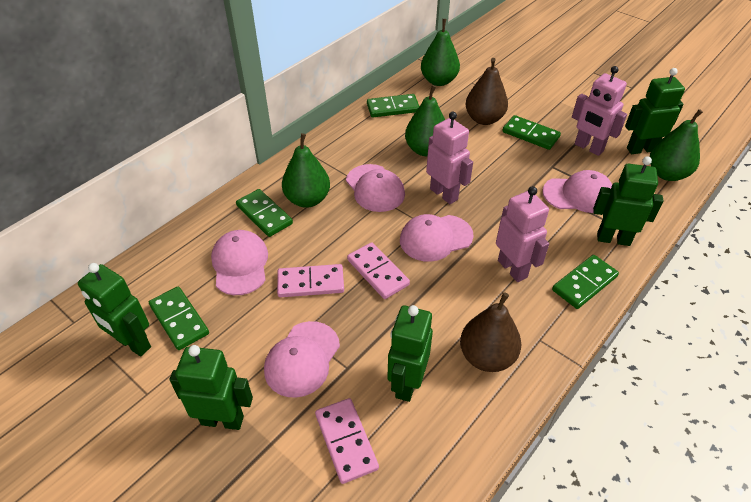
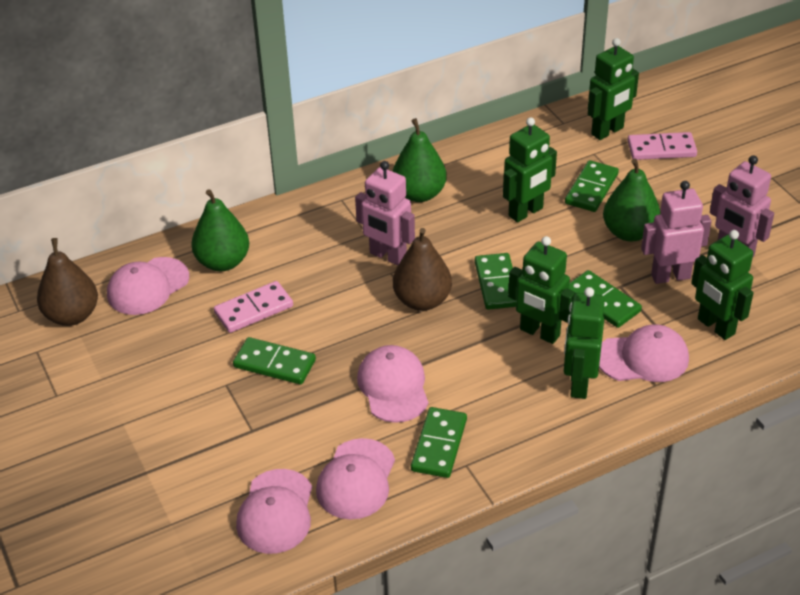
green pear: 4 -> 3
pink domino: 3 -> 2

